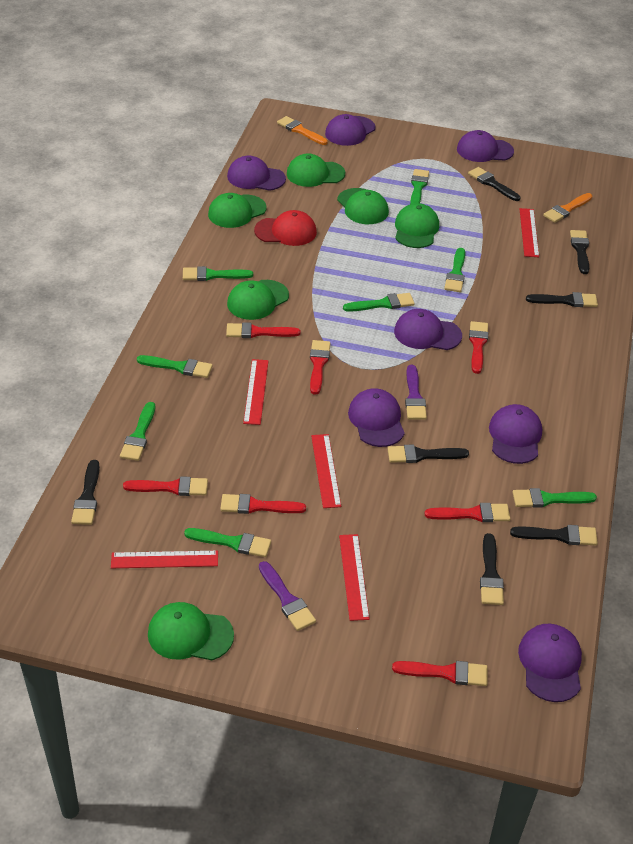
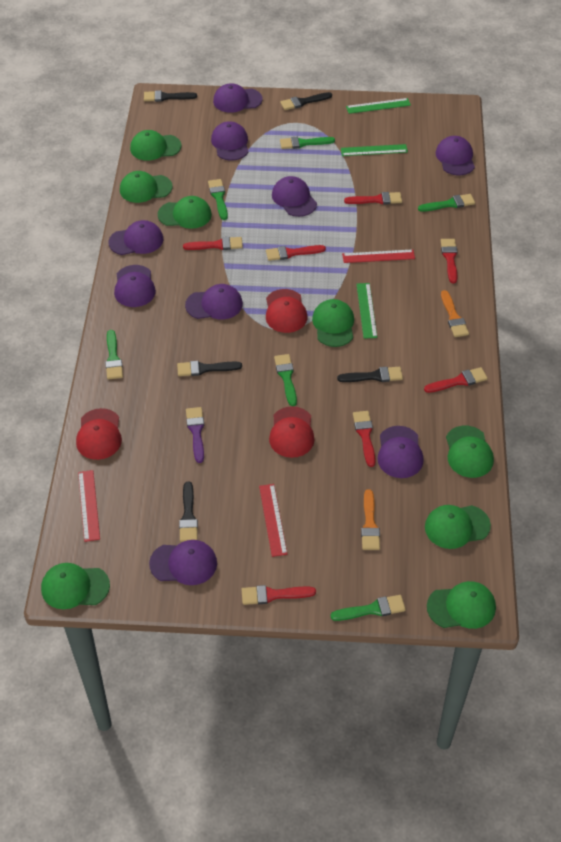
black brush: 7 -> 5
green brush: 8 -> 6
green cap: 6 -> 8
green ruler: 0 -> 3
purple brush: 2 -> 1
purple cap: 7 -> 9
red cap: 1 -> 3
red ruler: 5 -> 3

